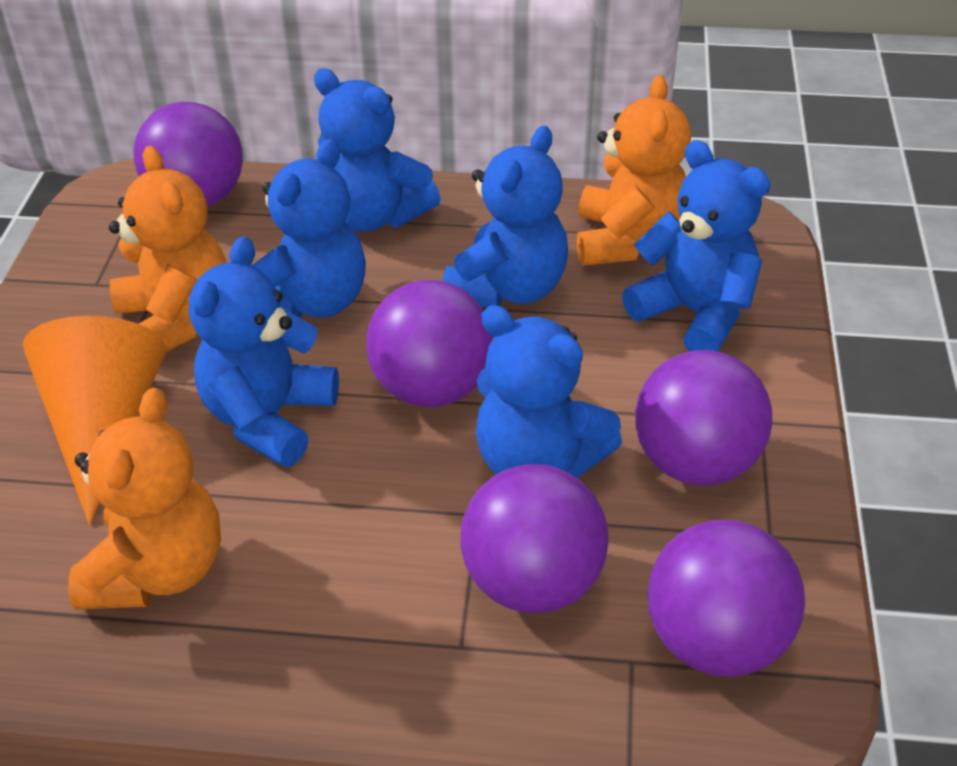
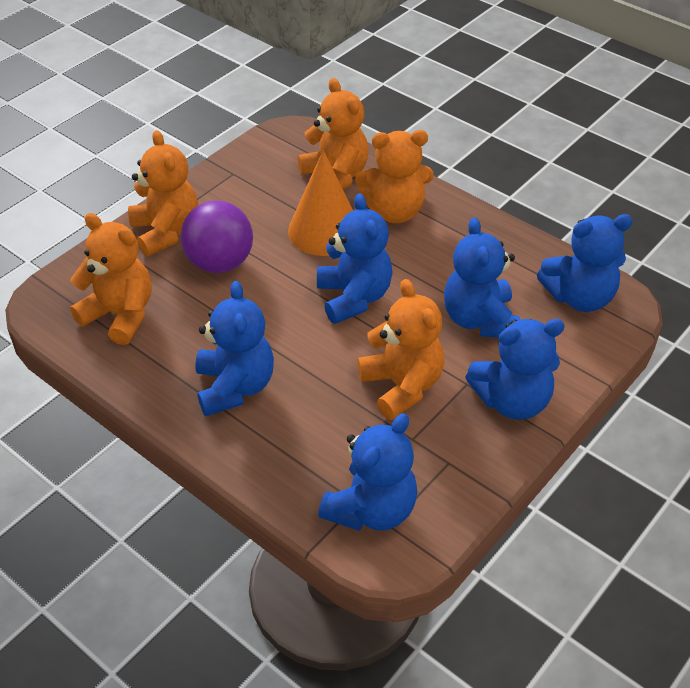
orange teddy bear: 3 -> 5
purple ball: 5 -> 1

